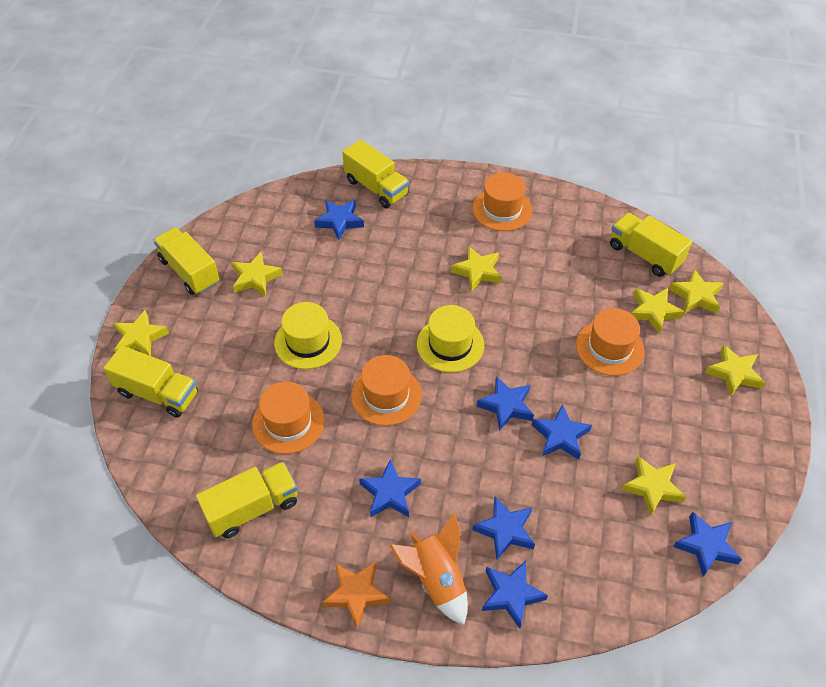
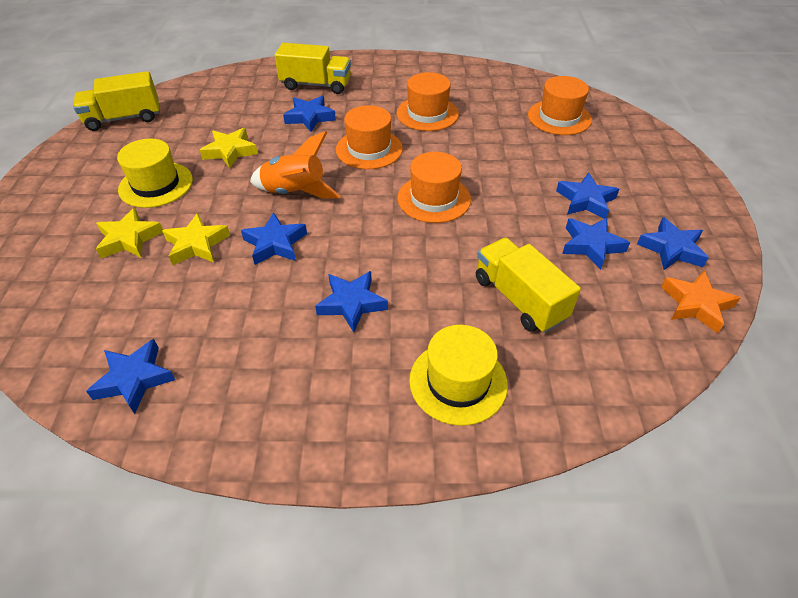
yellow star: 7 -> 3
yellow truck: 5 -> 3

